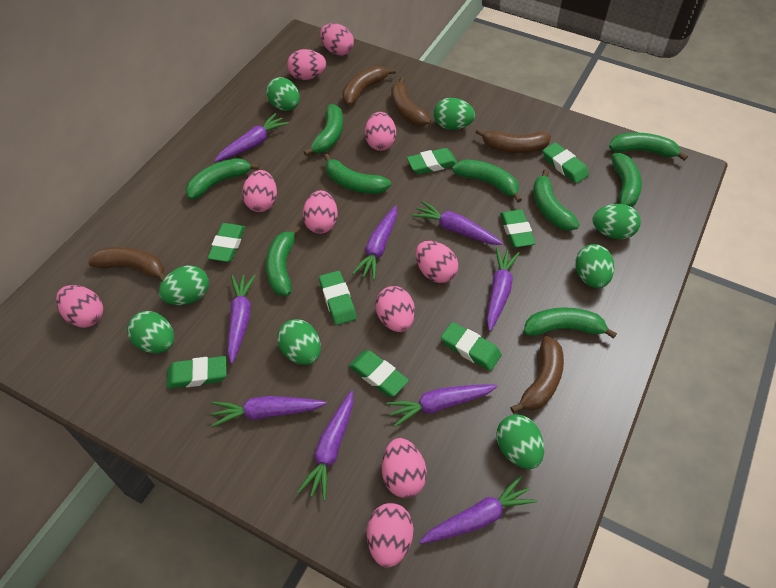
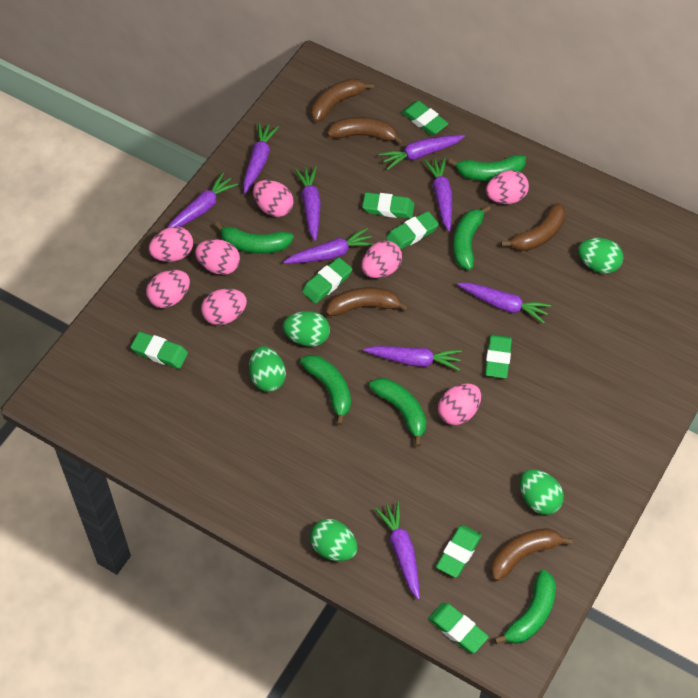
green banana: 9 -> 6
green egg: 8 -> 5
pink egg: 10 -> 8

